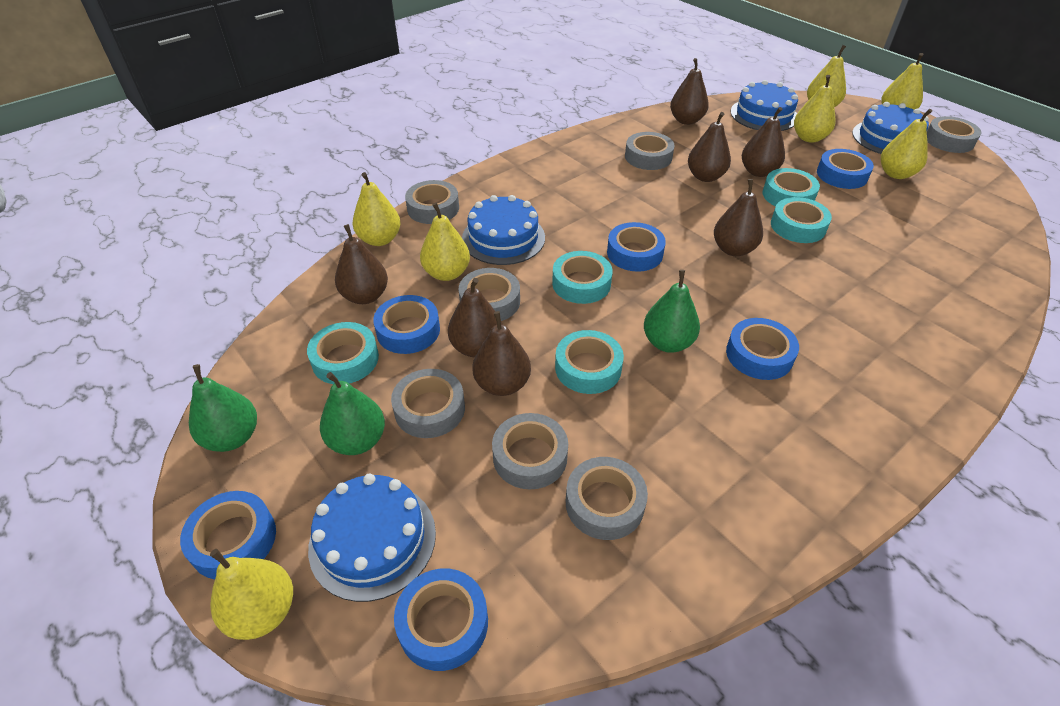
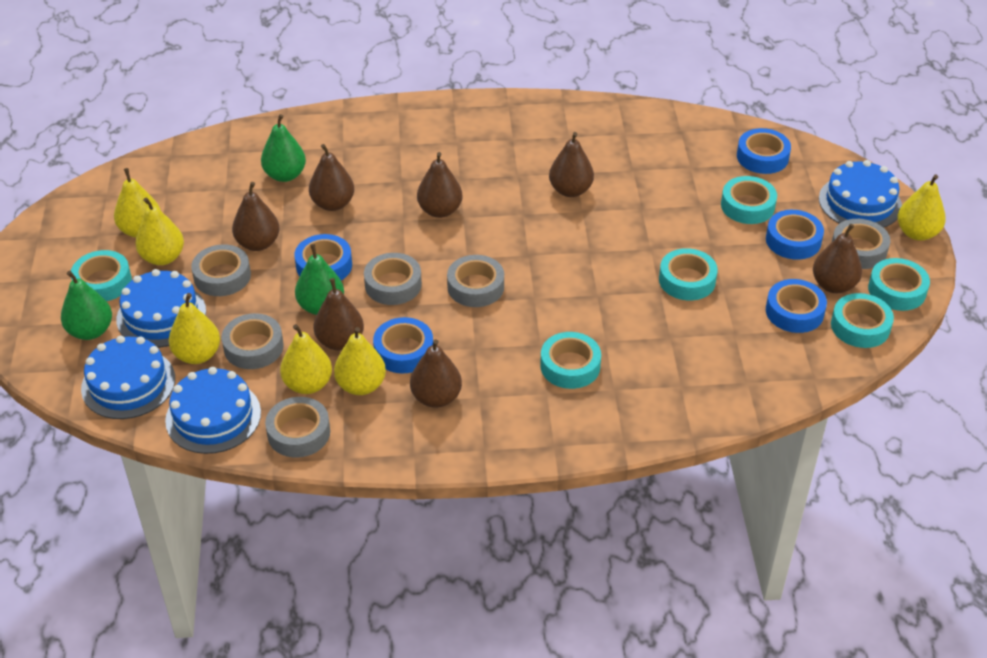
blue tape: 6 -> 5
grey tape: 7 -> 6
turquoise tape: 5 -> 6
yellow pear: 7 -> 6

